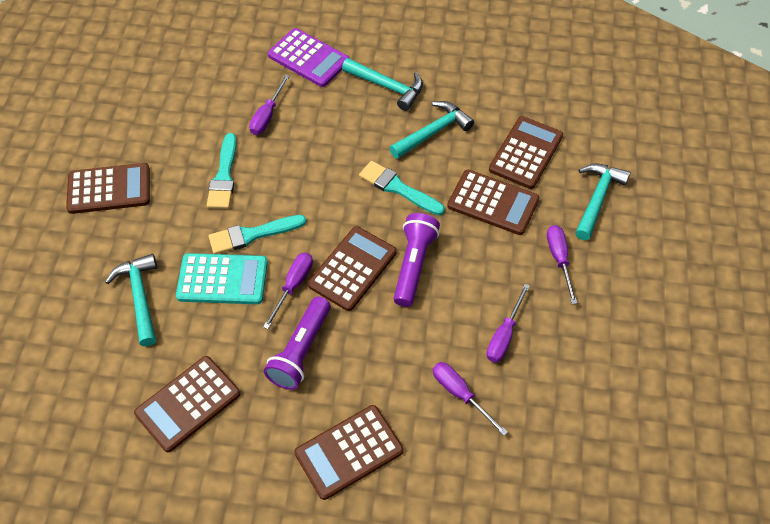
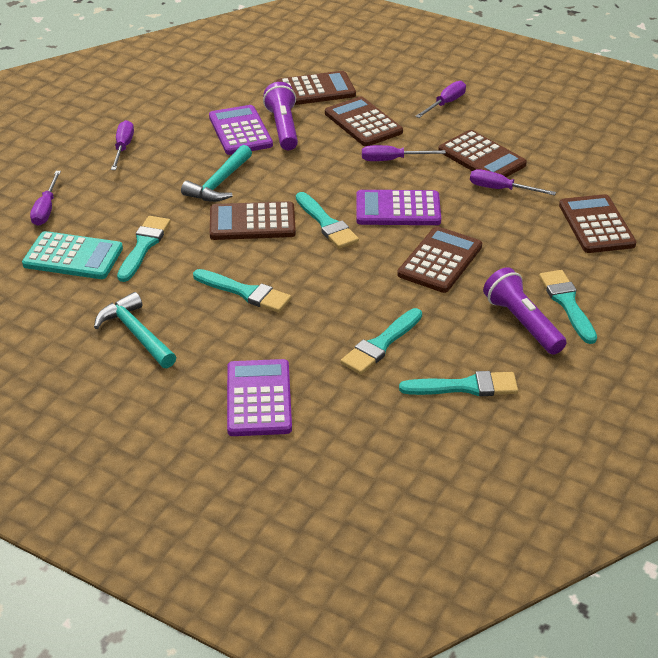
purple calculator: 1 -> 3
turquoise brush: 3 -> 6
turquoise hammer: 4 -> 2

